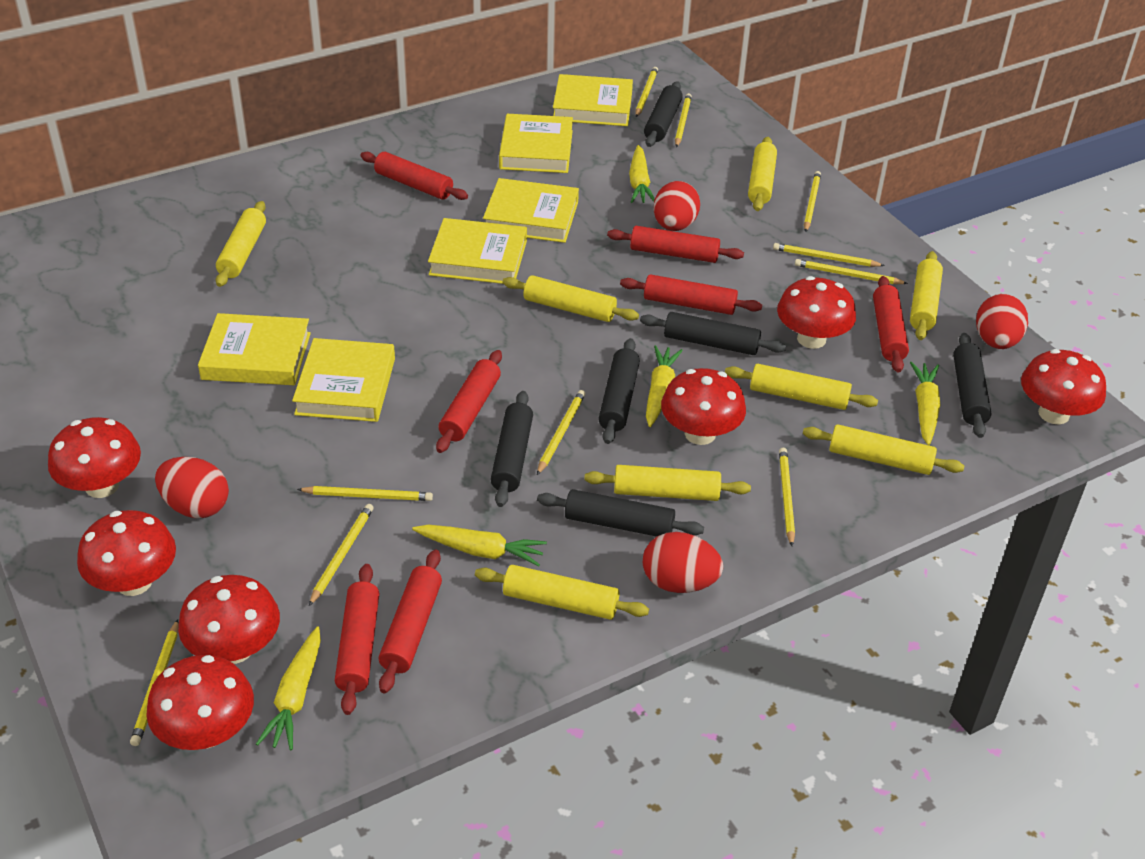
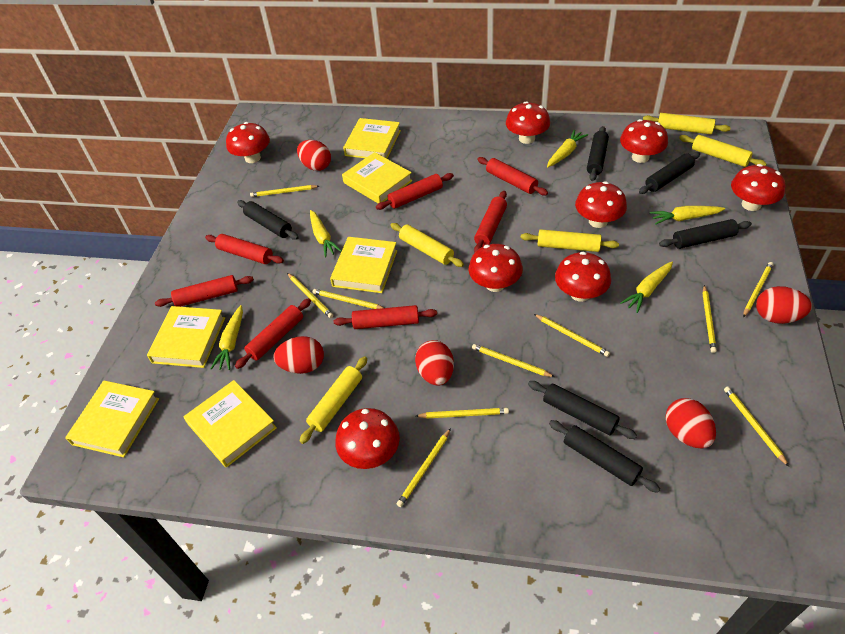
red egg: 4 -> 5
red mushroom: 7 -> 8
yellow rolling pin: 8 -> 5

